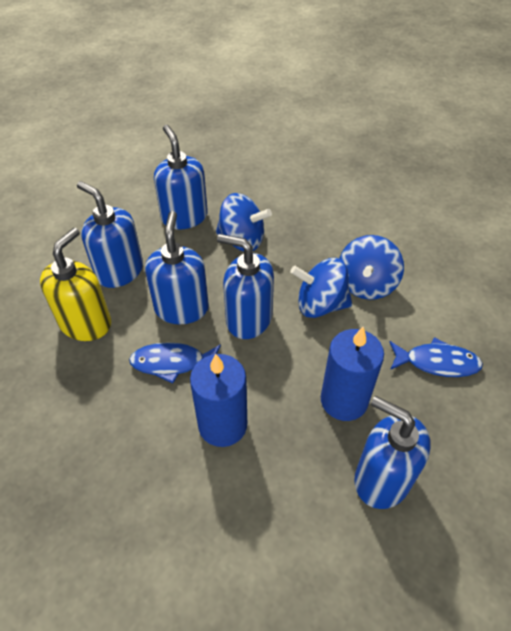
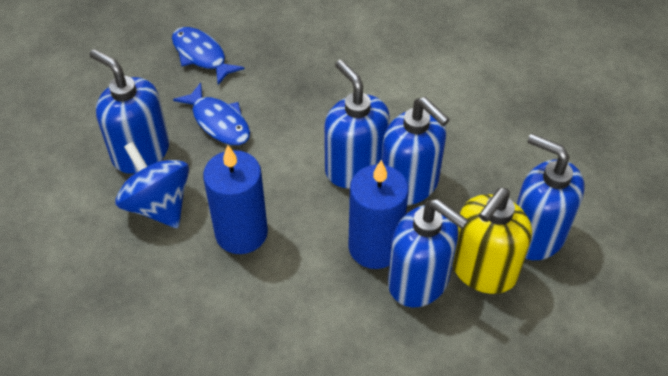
blue spinning top: 3 -> 1

